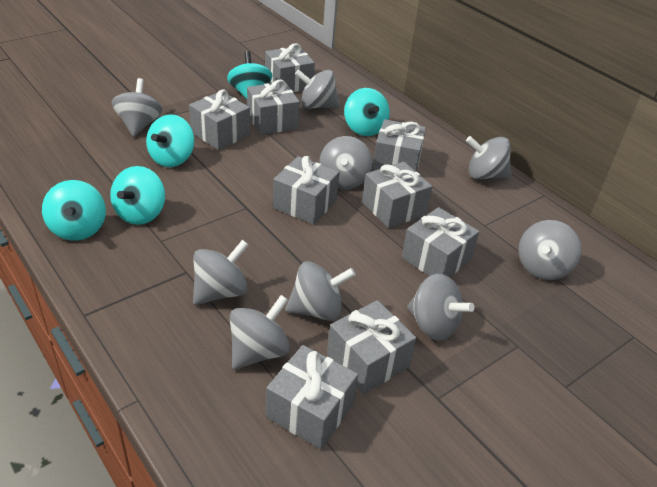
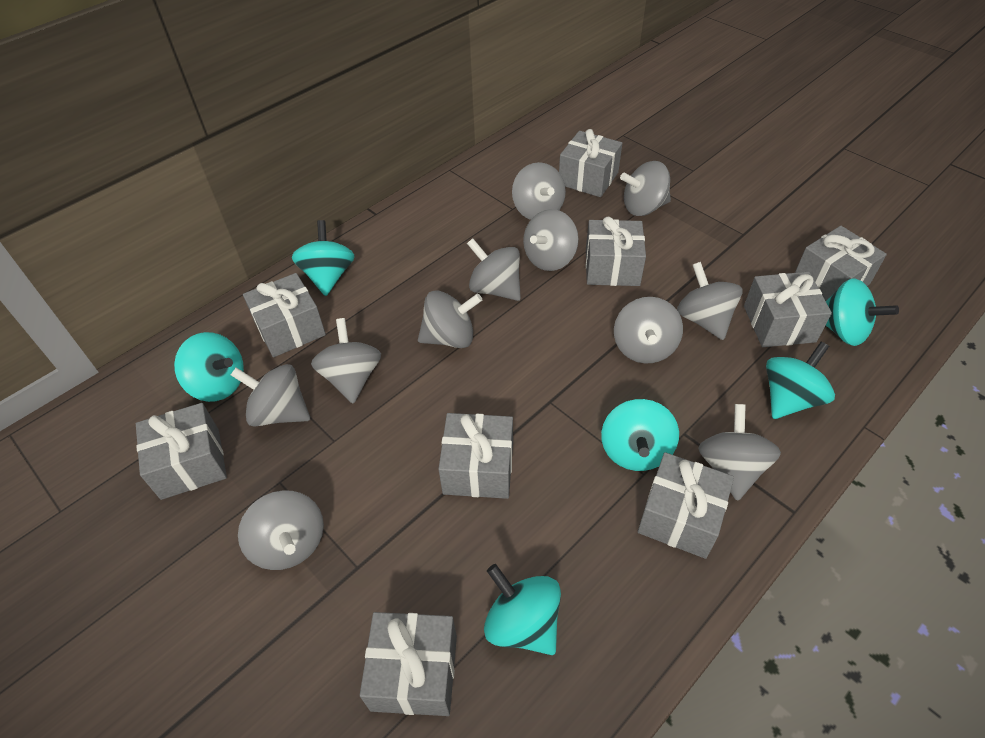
grey spinning top: 9 -> 11
turquoise spinning top: 5 -> 6

